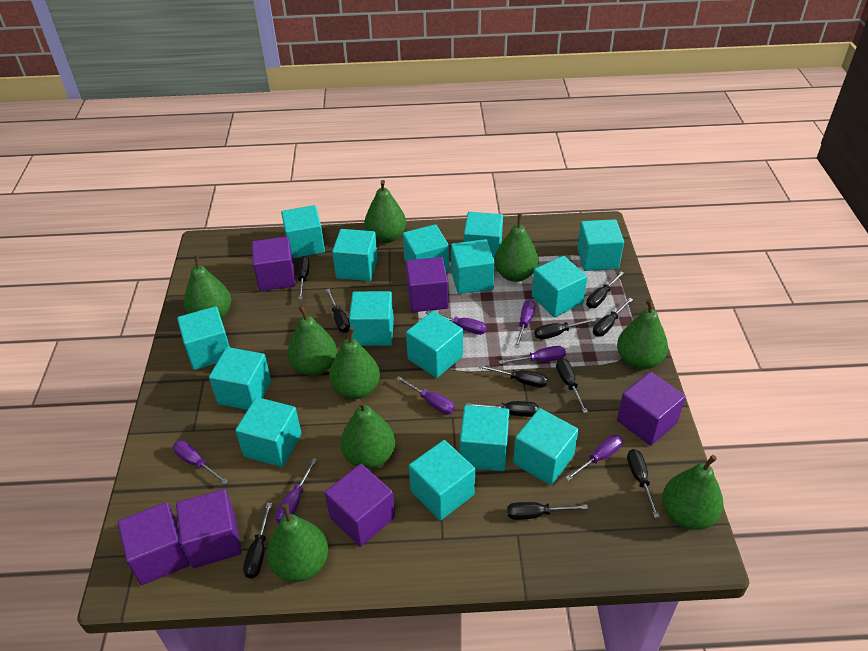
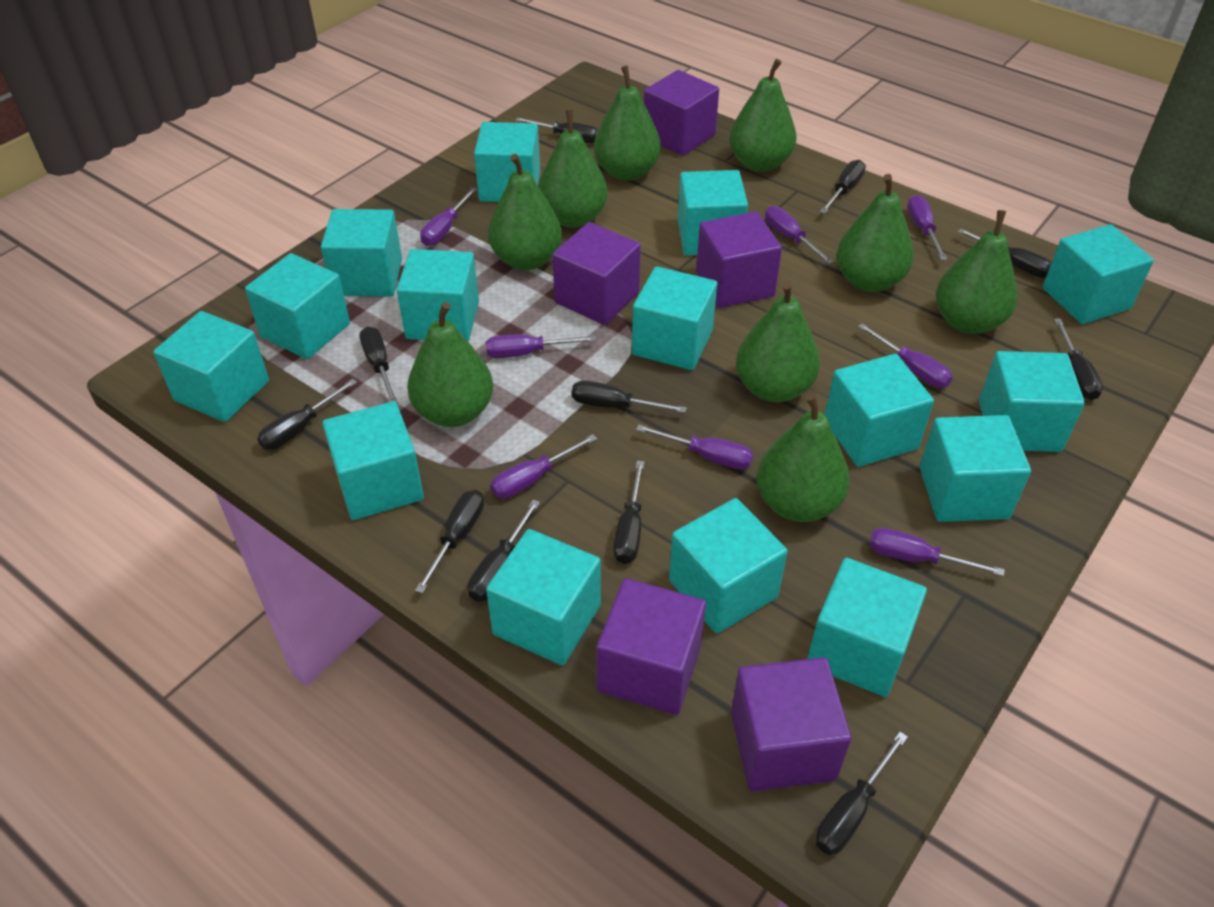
purple cube: 6 -> 5
purple screwdriver: 7 -> 8

